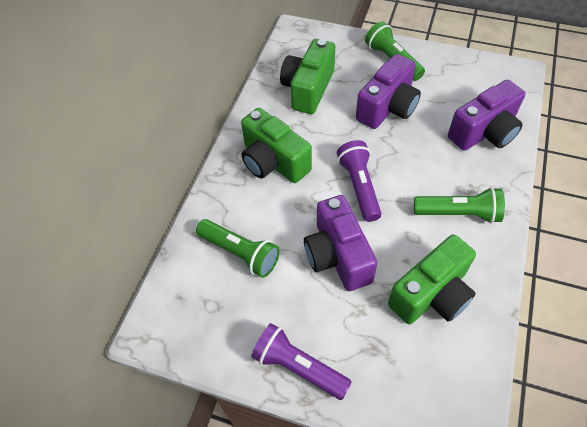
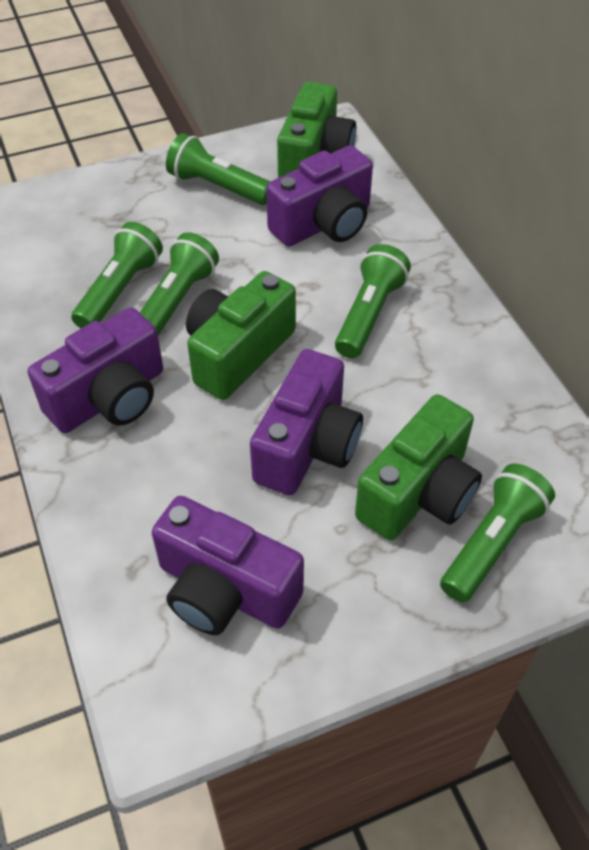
green flashlight: 3 -> 5
purple camera: 3 -> 4
purple flashlight: 2 -> 0

